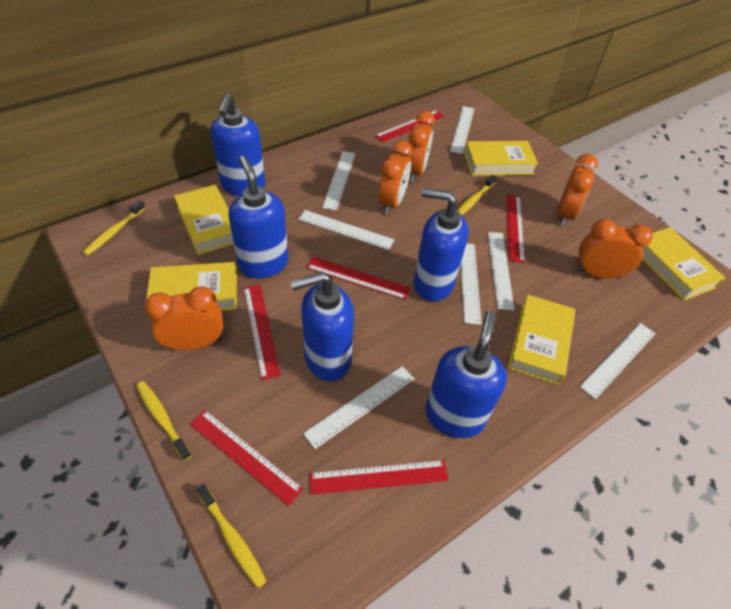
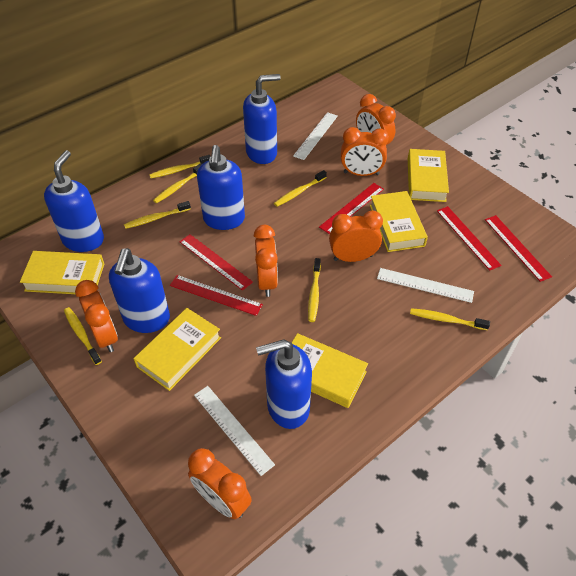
orange clock: 5 -> 6
red ruler: 6 -> 5
white ruler: 7 -> 3
yellow toothbrush: 4 -> 7

